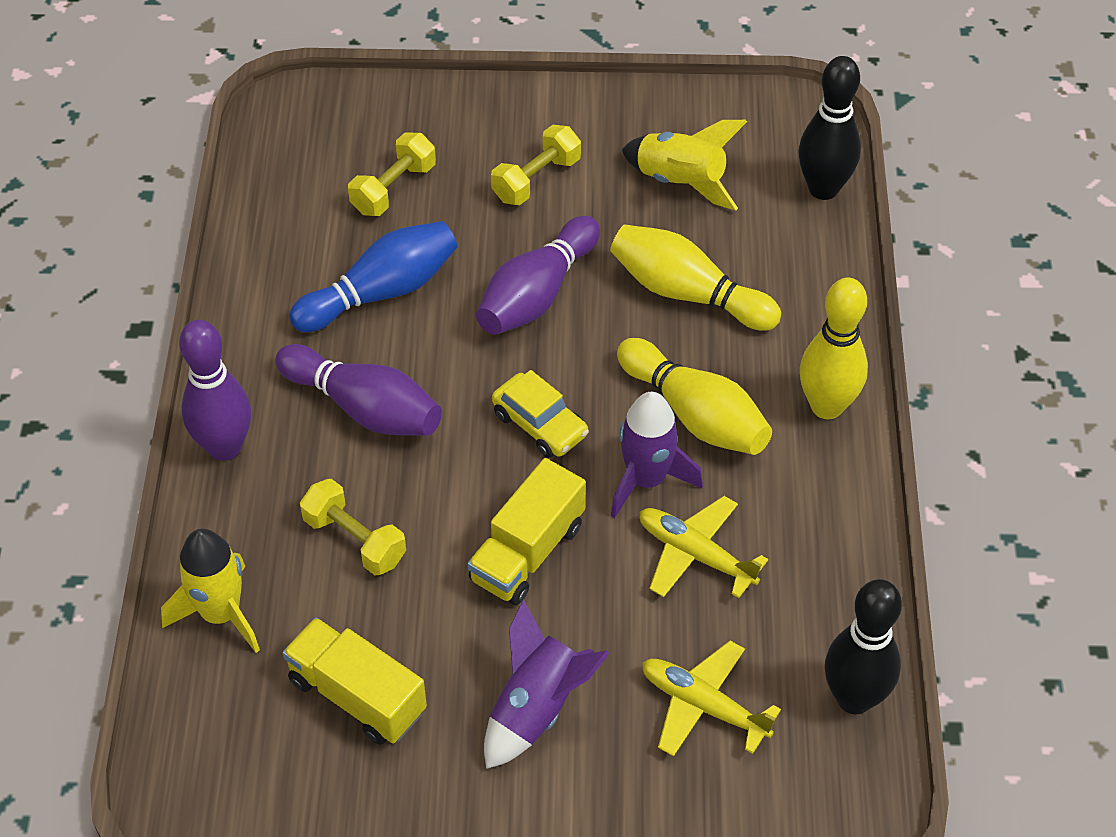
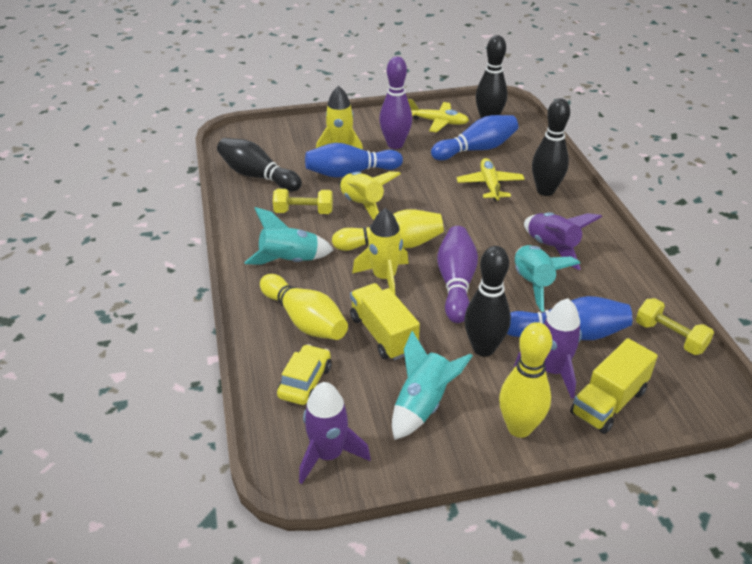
black bowling pin: 2 -> 4
blue bowling pin: 1 -> 3
purple bowling pin: 3 -> 2
purple rocket: 2 -> 3
turquoise rocket: 0 -> 3
yellow dumbbell: 3 -> 2
yellow rocket: 2 -> 3

